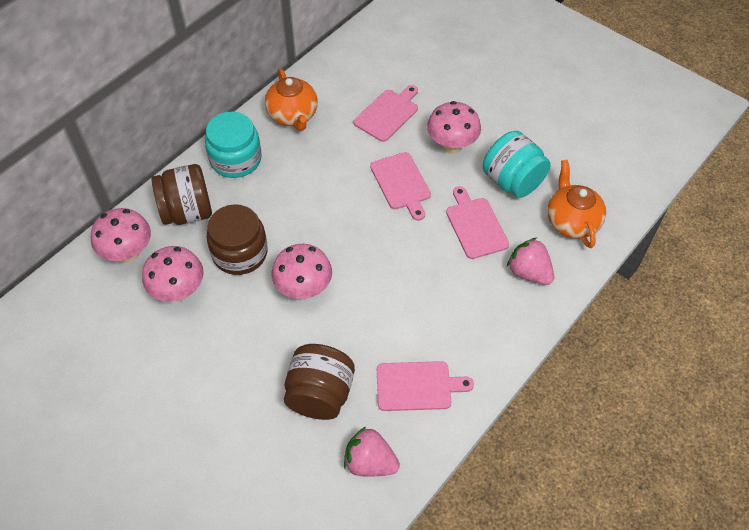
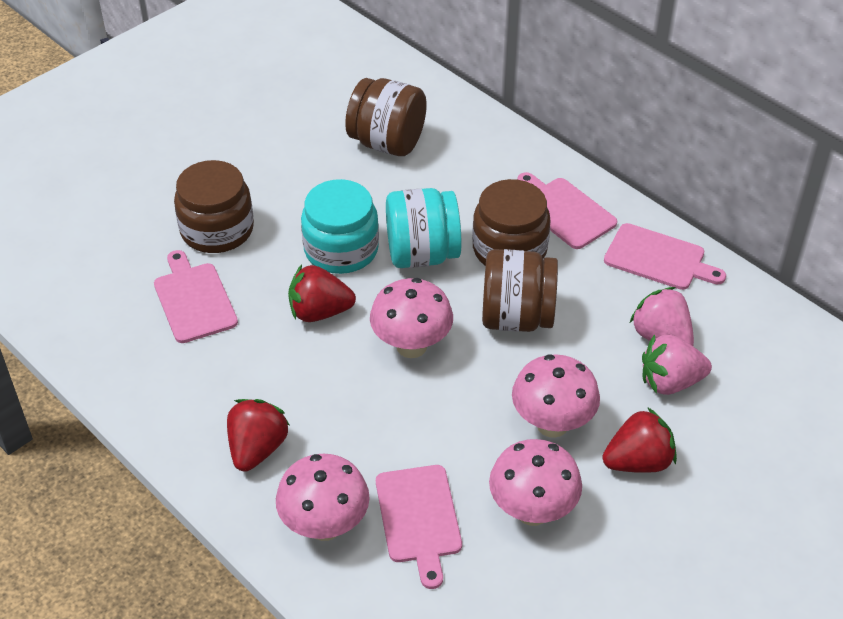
brown jar: 3 -> 4
orange teapot: 2 -> 0
red strawberry: 0 -> 3

